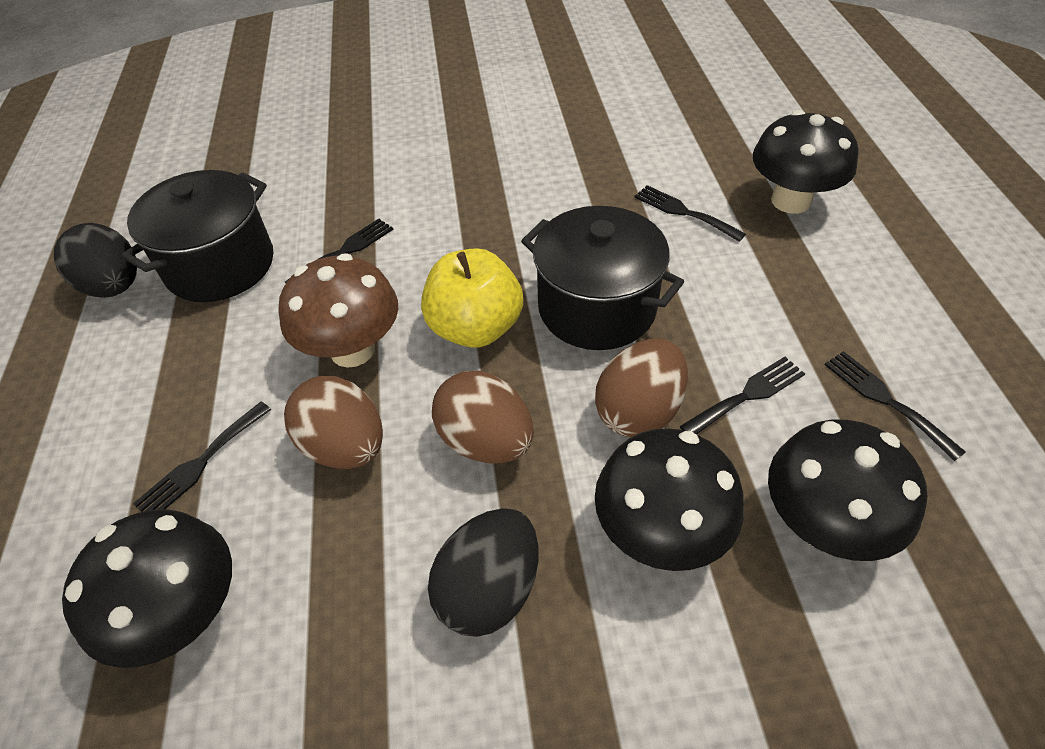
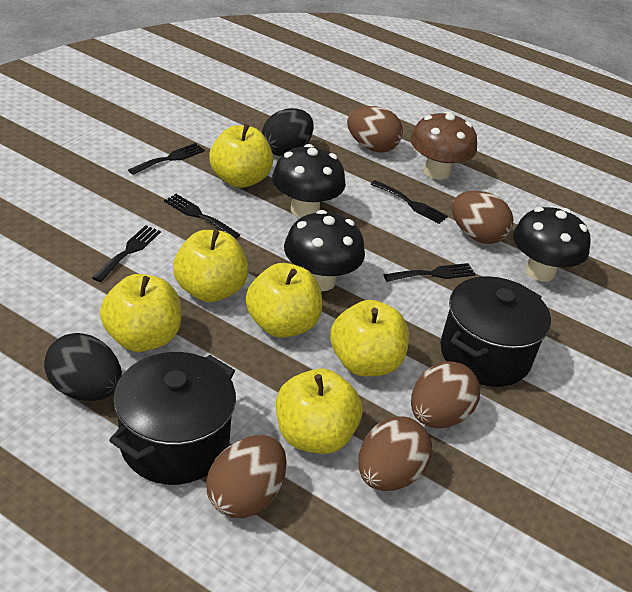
black mushroom: 4 -> 3
brown egg: 3 -> 5
yellow apple: 1 -> 6

